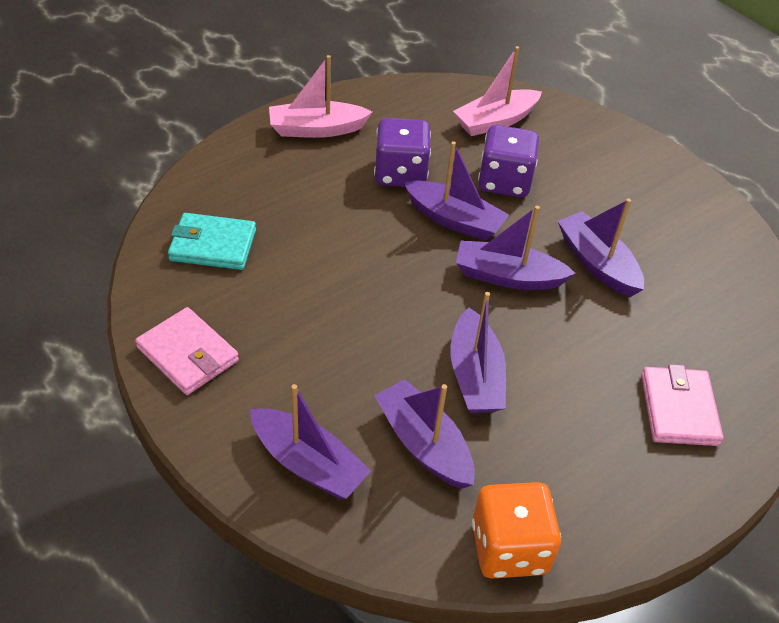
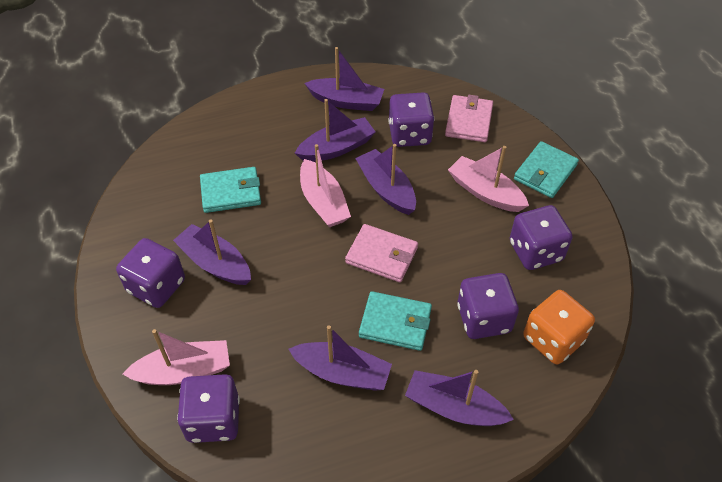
pink boat: 2 -> 3
purple dice: 2 -> 5
turquoise wallet: 1 -> 3

